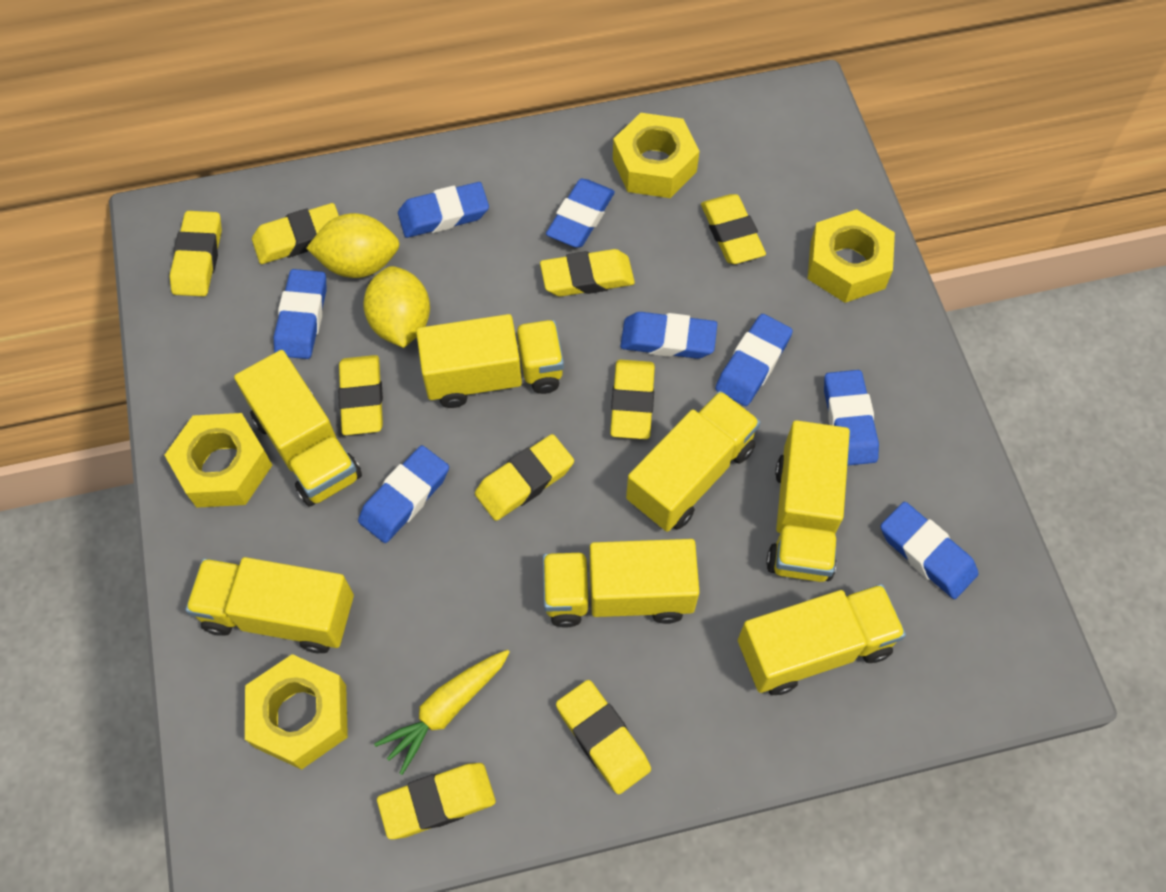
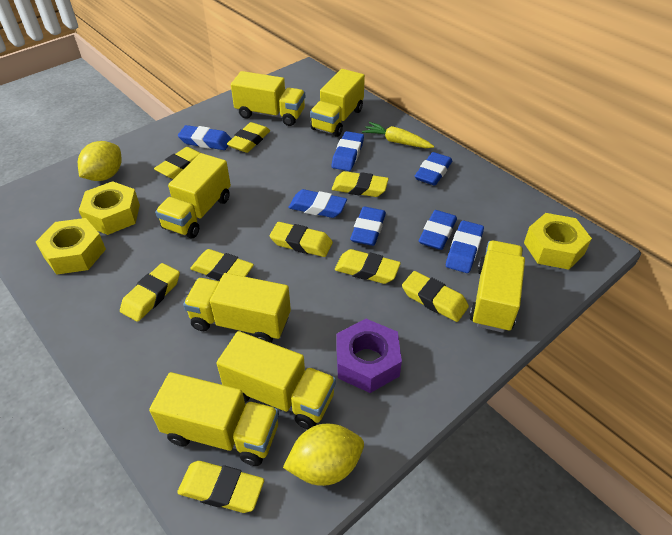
blue eraser: 8 -> 7
purple nut: 0 -> 1
yellow nut: 4 -> 3

